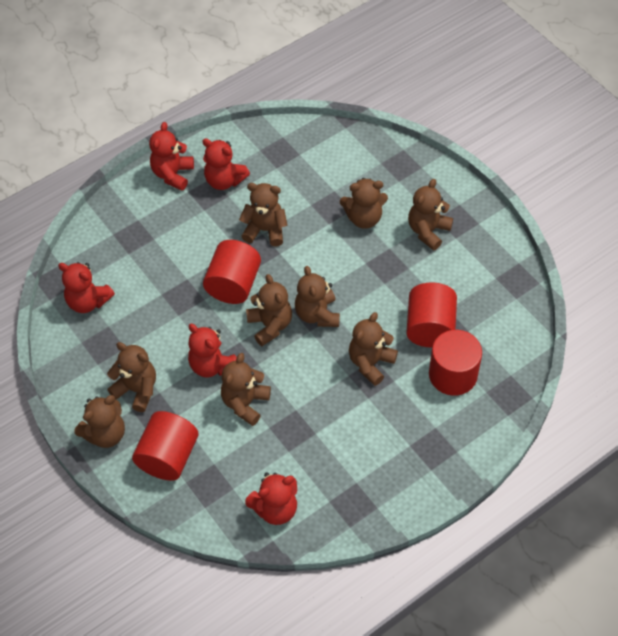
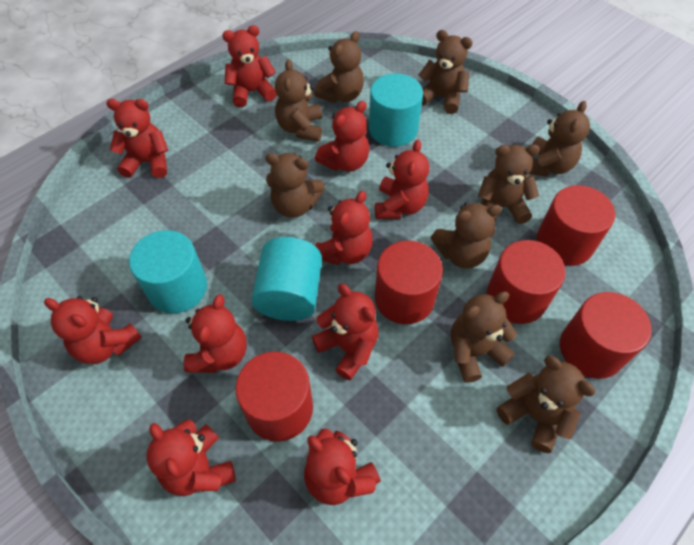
red cylinder: 4 -> 5
red teddy bear: 5 -> 10
turquoise cylinder: 0 -> 3

